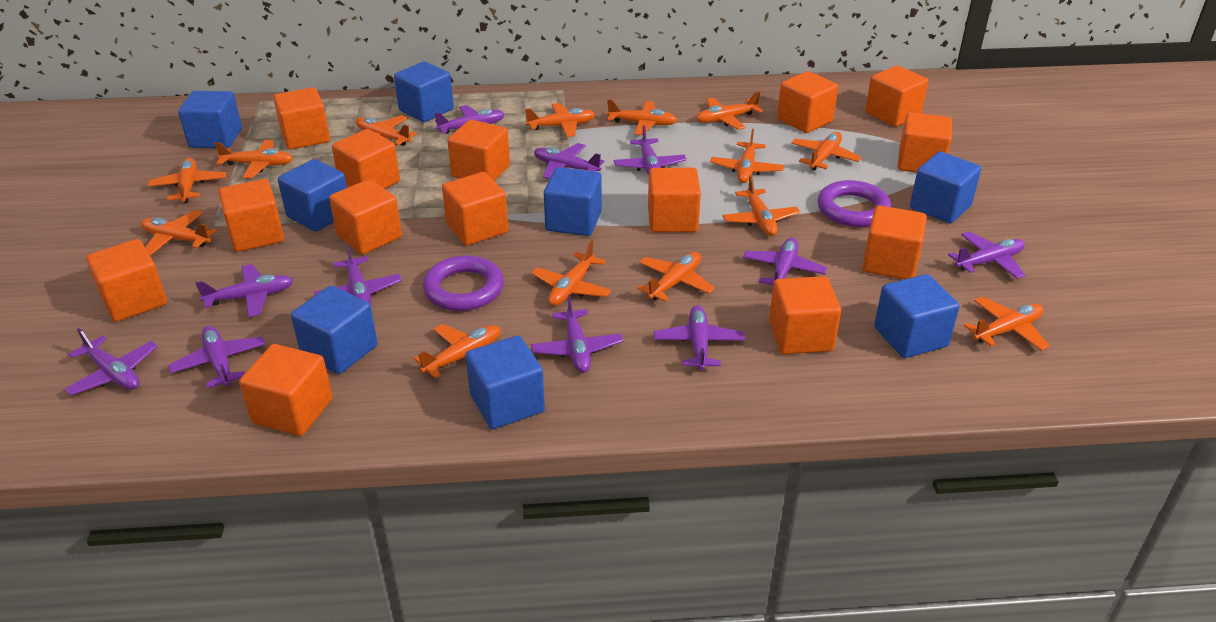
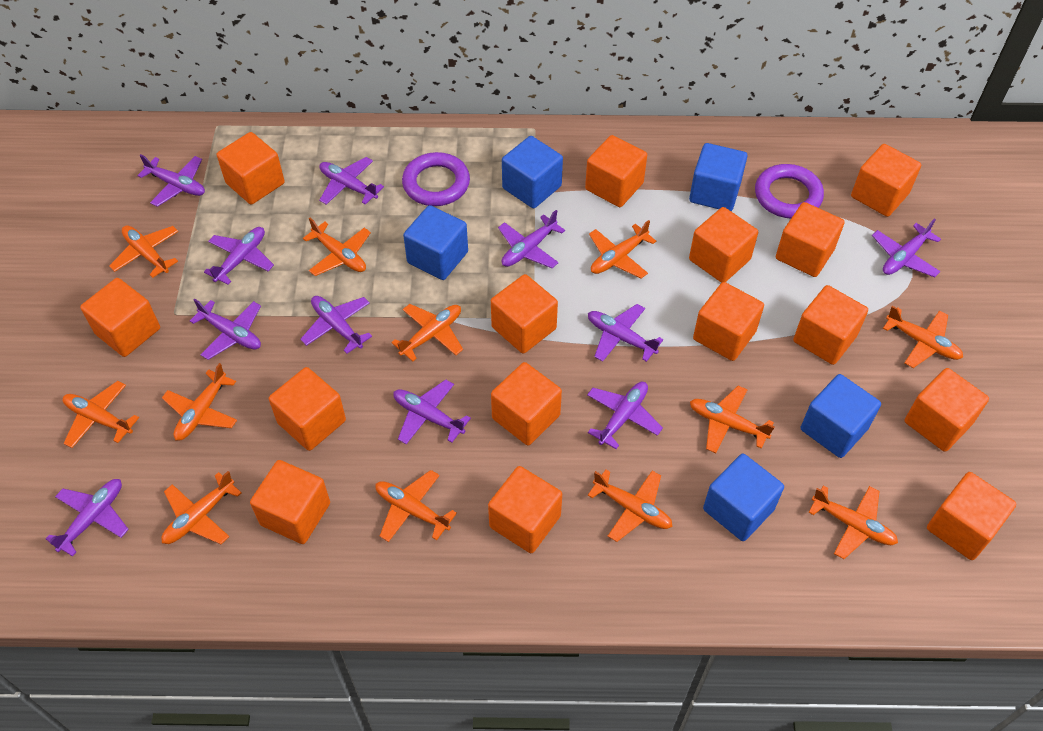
blue cube: 8 -> 5
orange cube: 14 -> 15
orange plane: 14 -> 12

